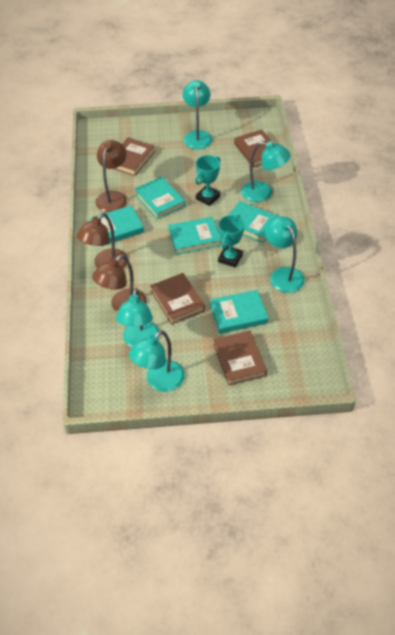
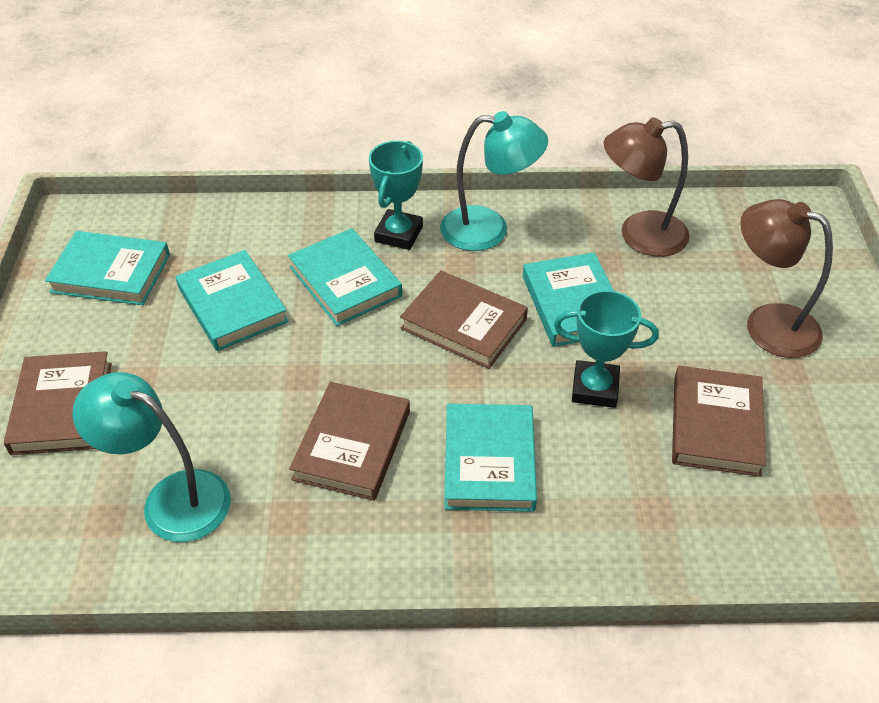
brown lamp: 3 -> 2
turquoise lamp: 5 -> 2

